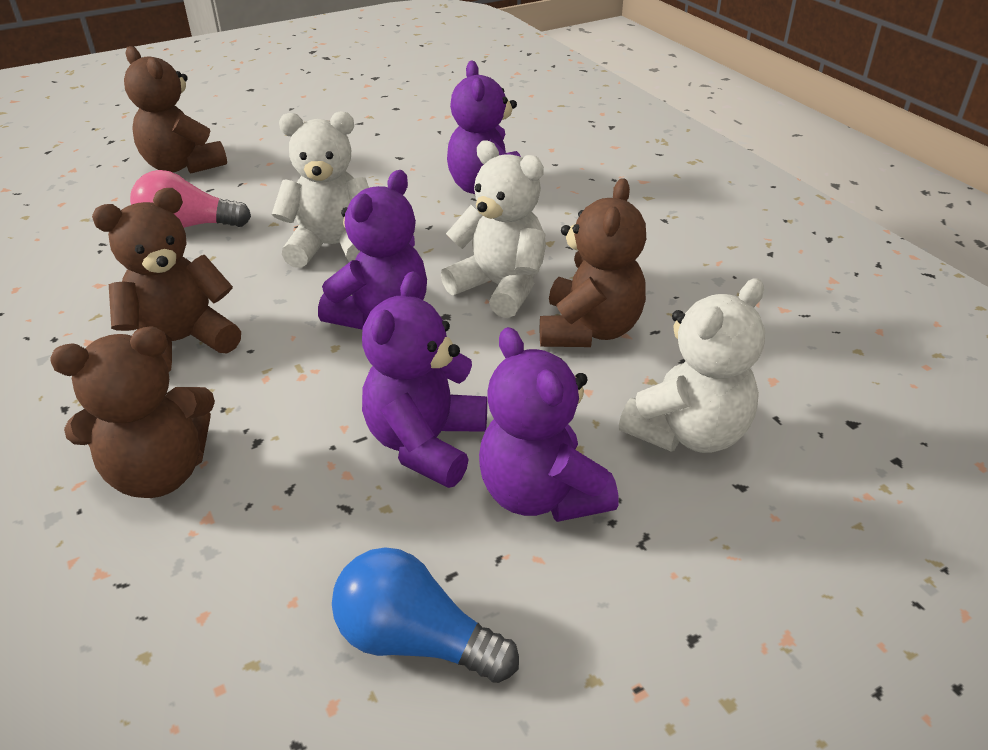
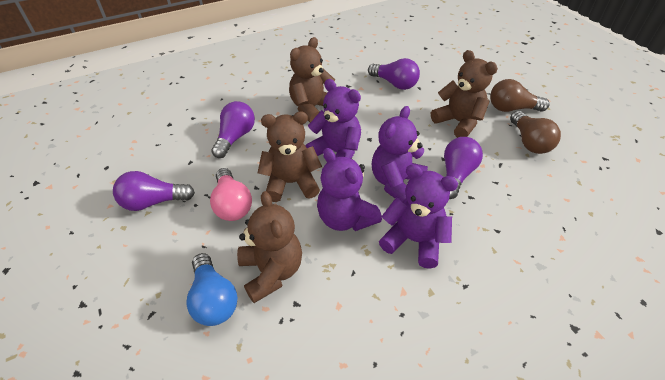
brown light bulb: 0 -> 2
purple light bulb: 0 -> 4
white teddy bear: 3 -> 0

